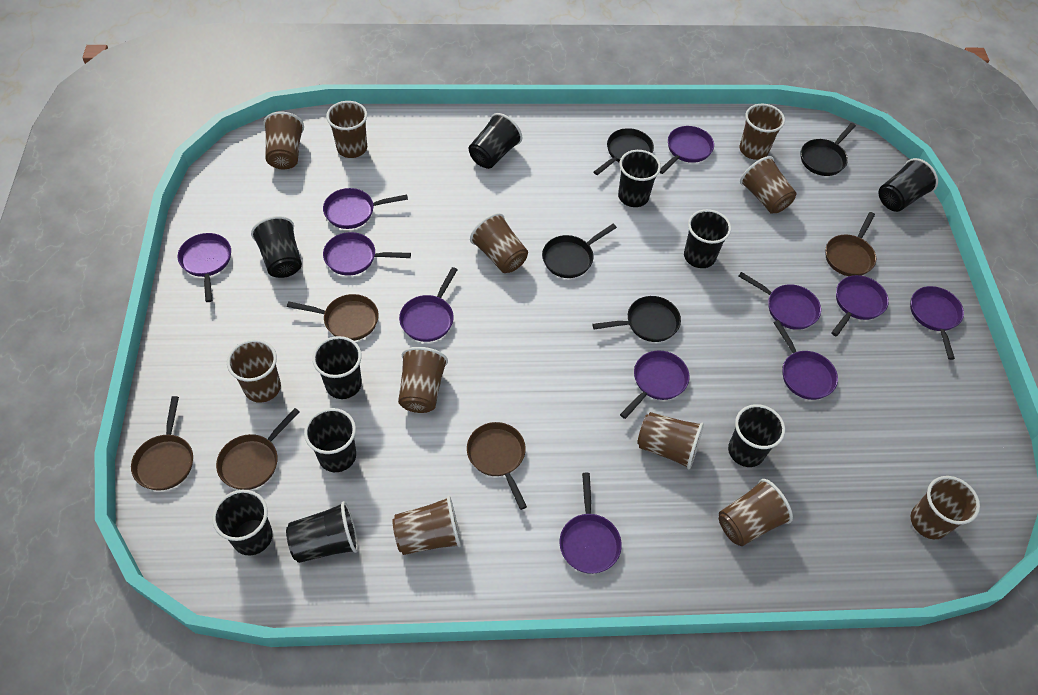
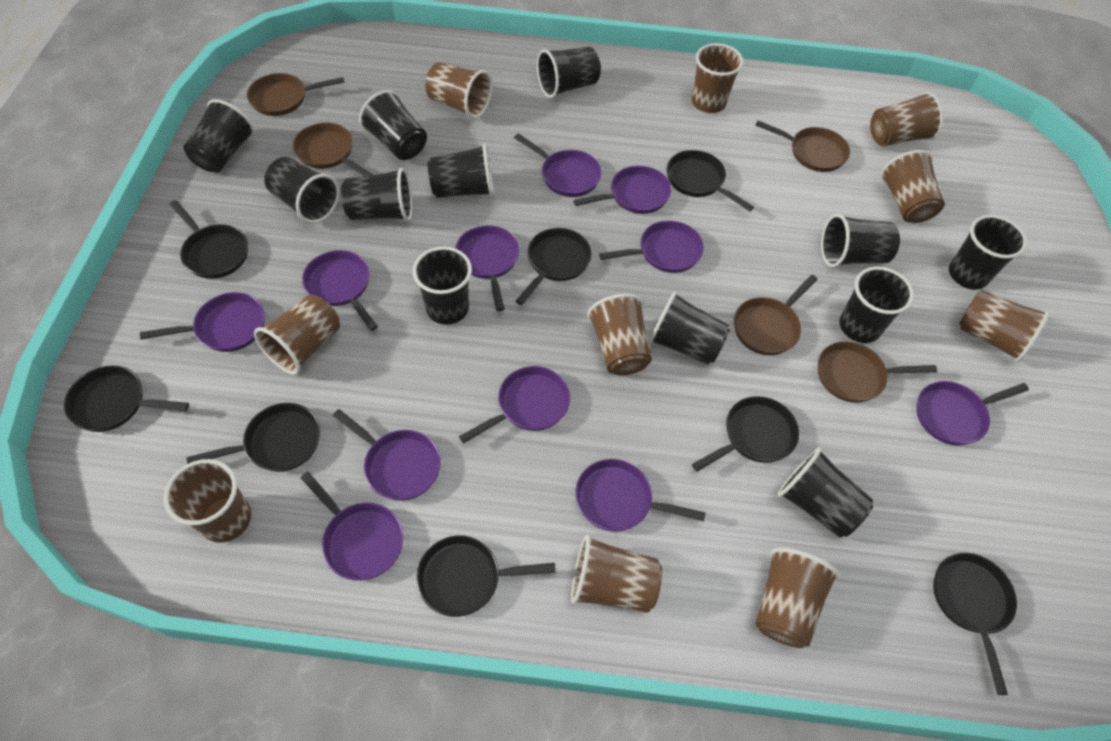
black cup: 10 -> 12
black pan: 4 -> 8
brown cup: 11 -> 10

